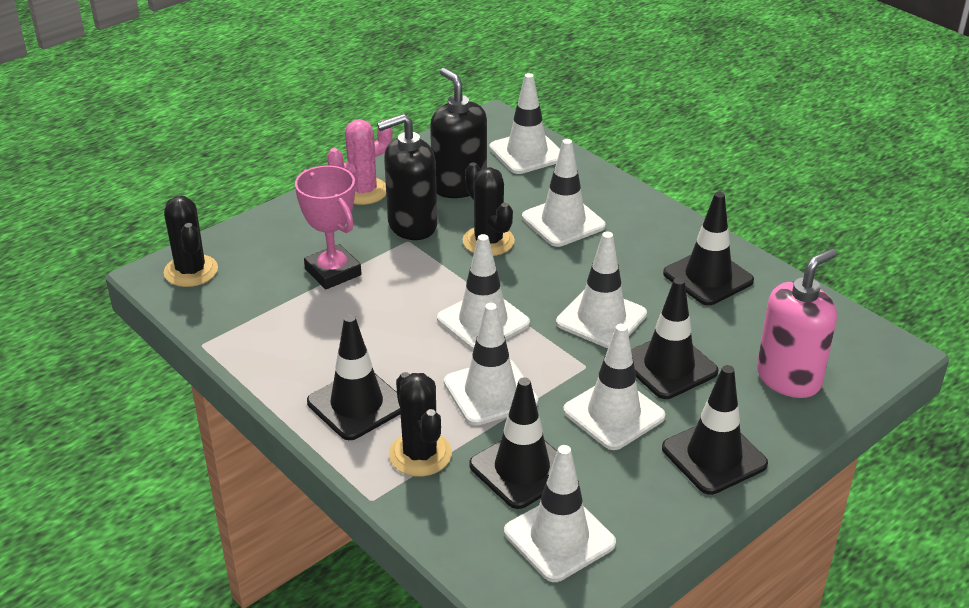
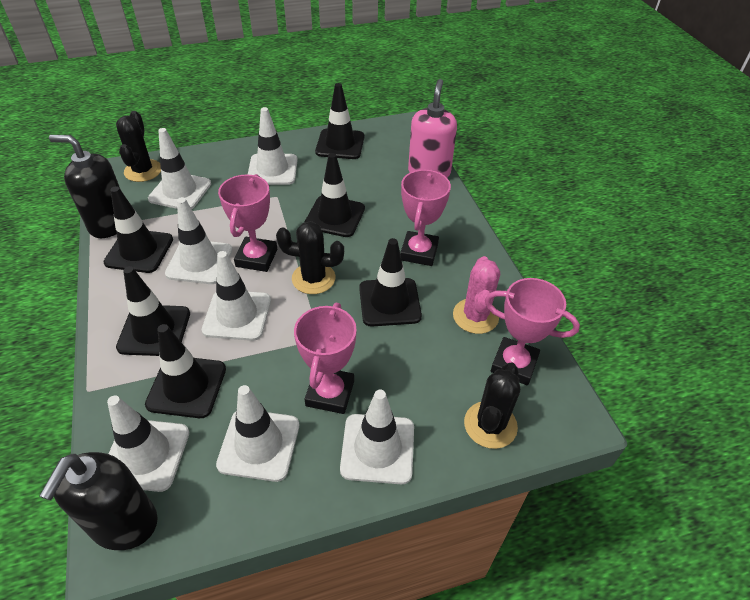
black traffic cone: 5 -> 6
pink trophy: 1 -> 4

